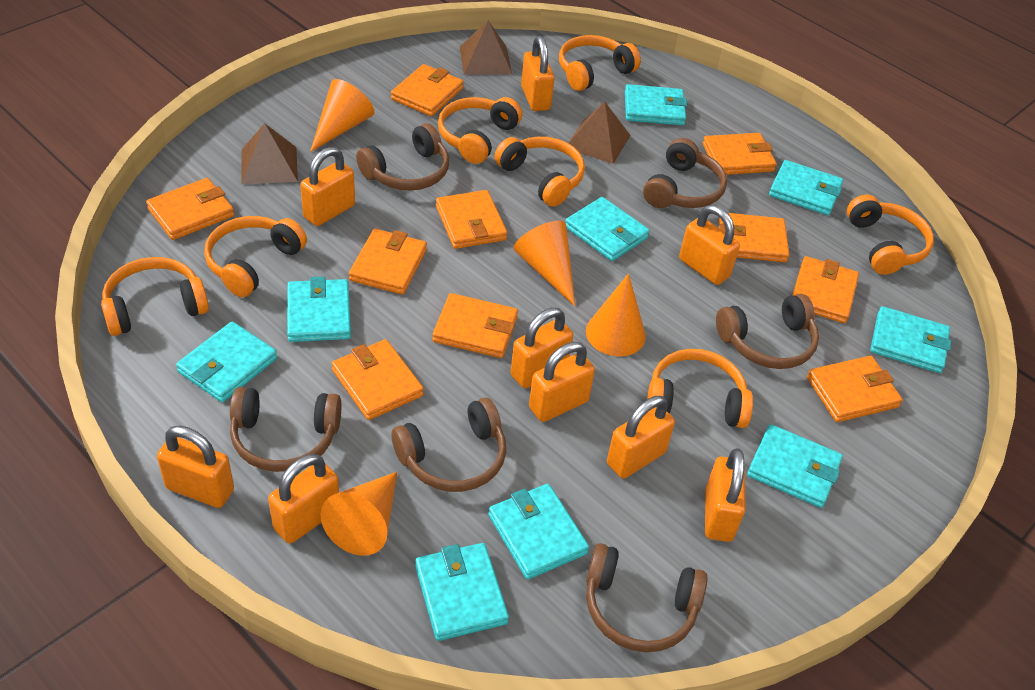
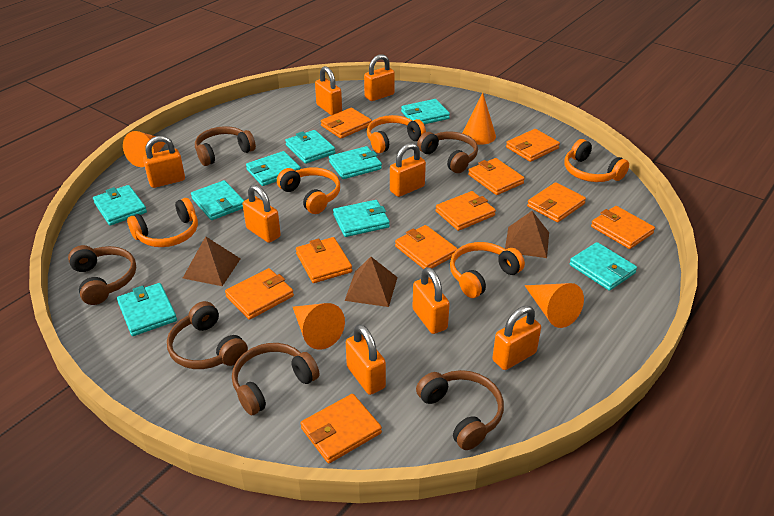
orange headphones: 7 -> 5
orange padlock: 9 -> 8

